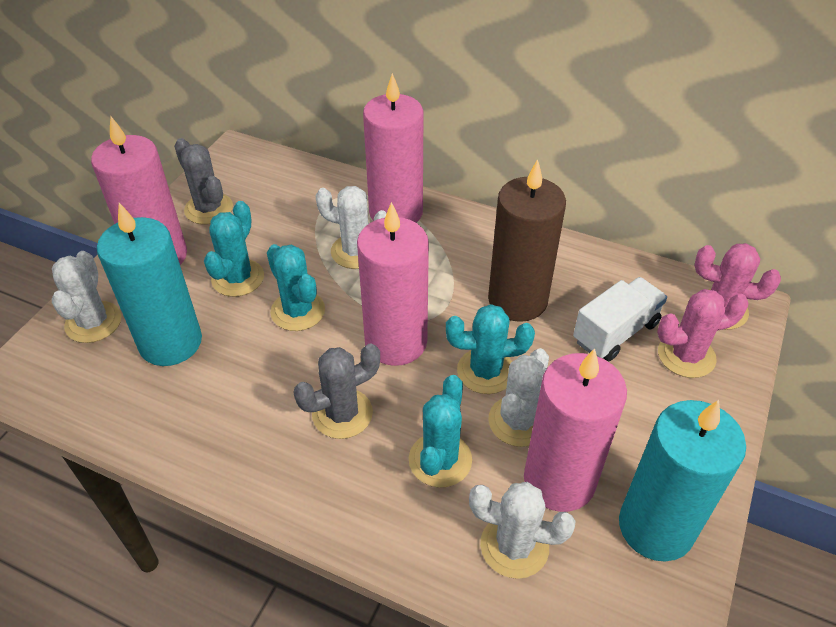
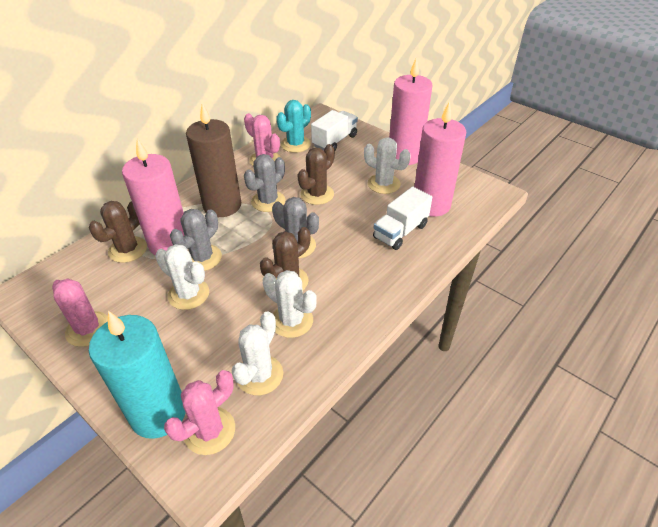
brown cactus: 0 -> 3
grey cactus: 2 -> 3
pink cactus: 2 -> 3
pink candle: 4 -> 3
turquoise cactus: 4 -> 1
turquoise candle: 2 -> 1
white truck: 1 -> 2

